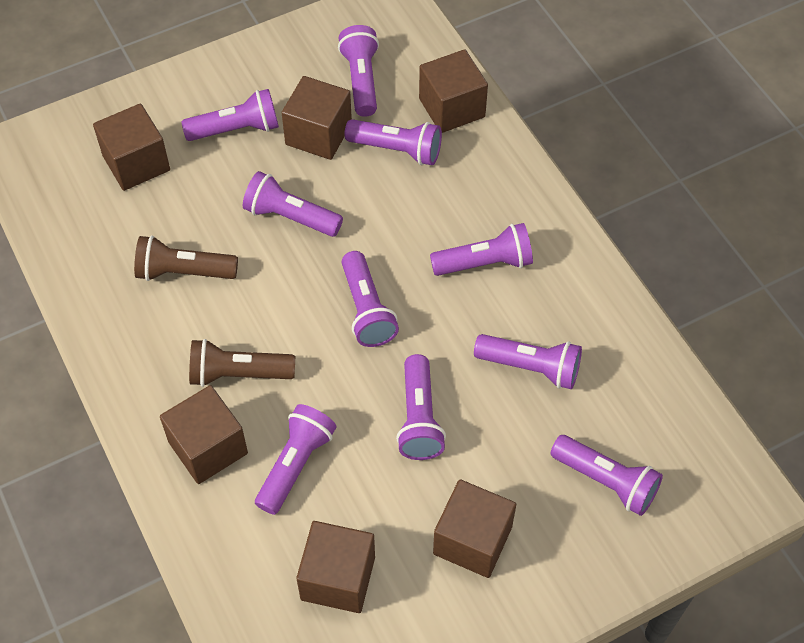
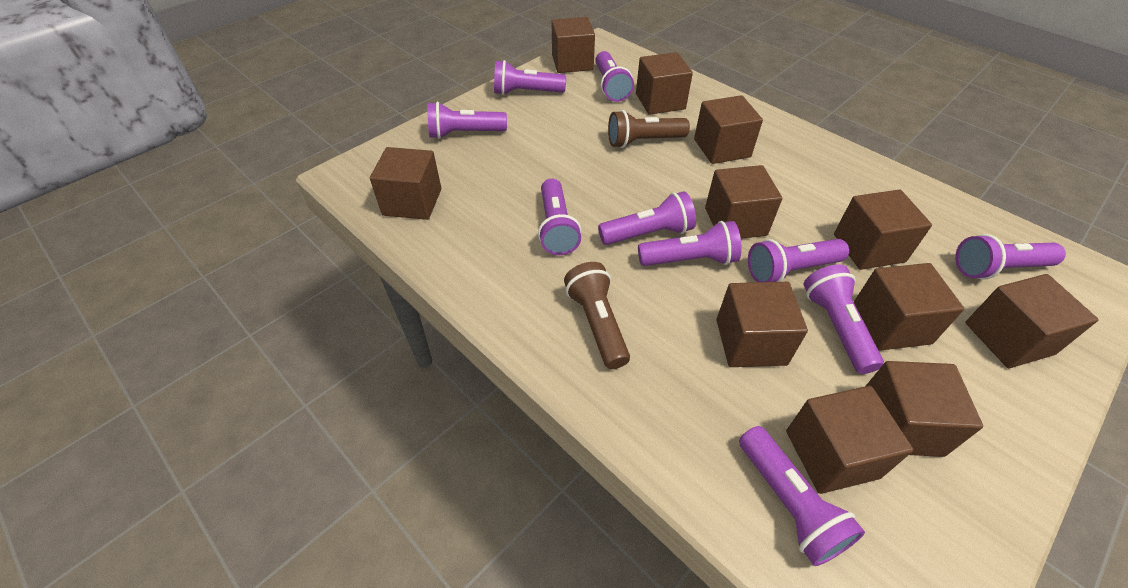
brown cube: 6 -> 11

